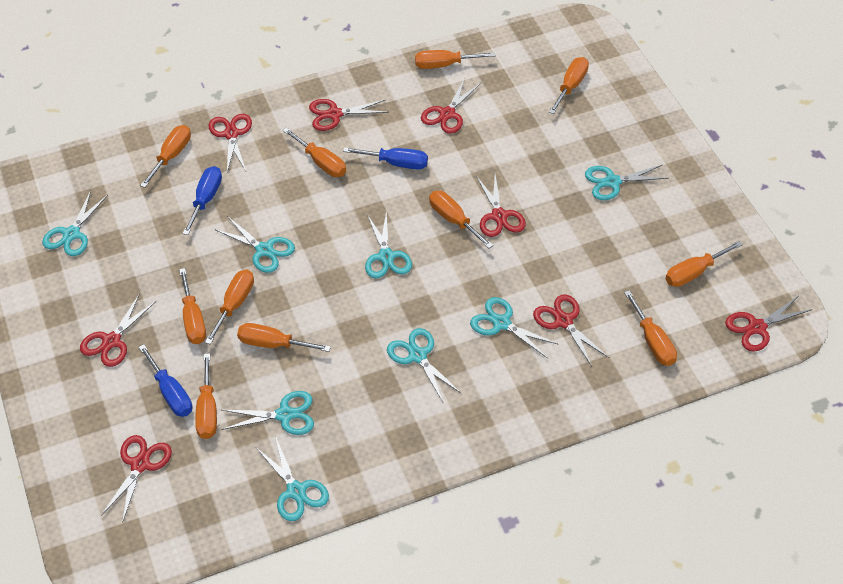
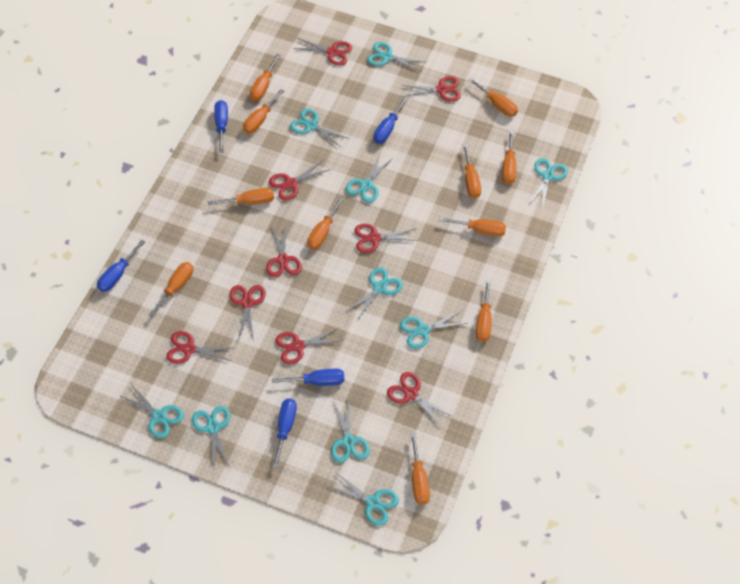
blue screwdriver: 3 -> 5
red scissors: 8 -> 9
turquoise scissors: 8 -> 10

